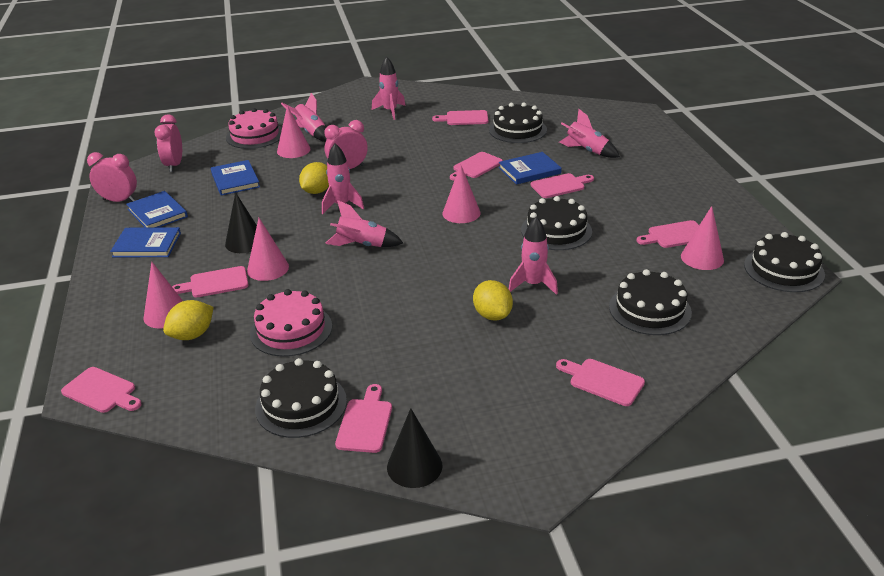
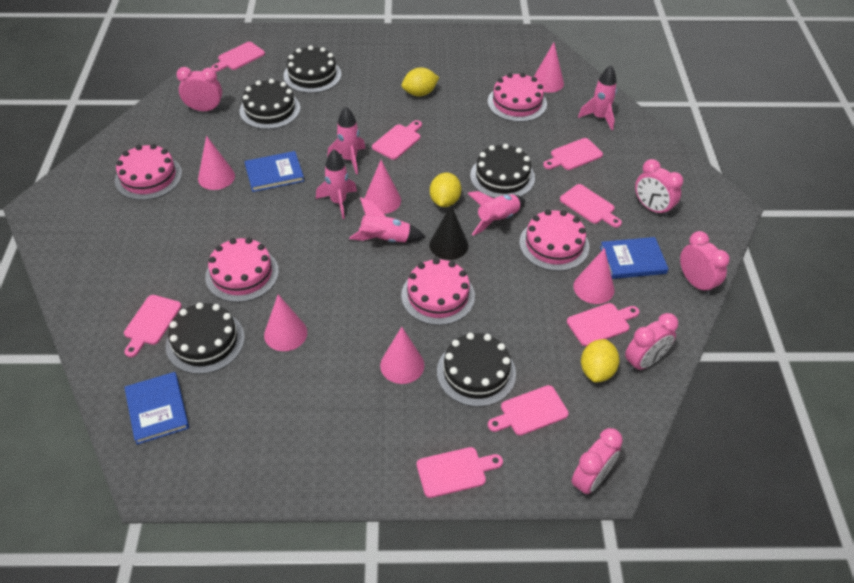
black cone: 2 -> 1
blue book: 4 -> 3
pink cake: 2 -> 5
pink clock: 3 -> 5
pink cone: 5 -> 6
pink rocket: 6 -> 5

